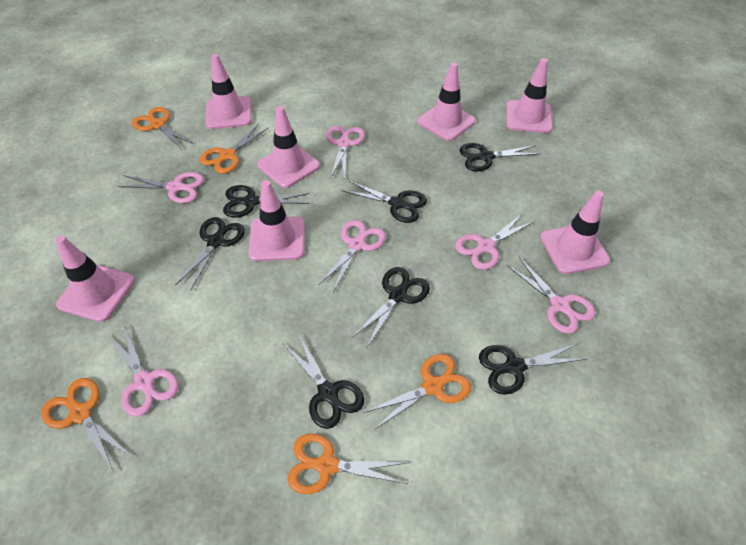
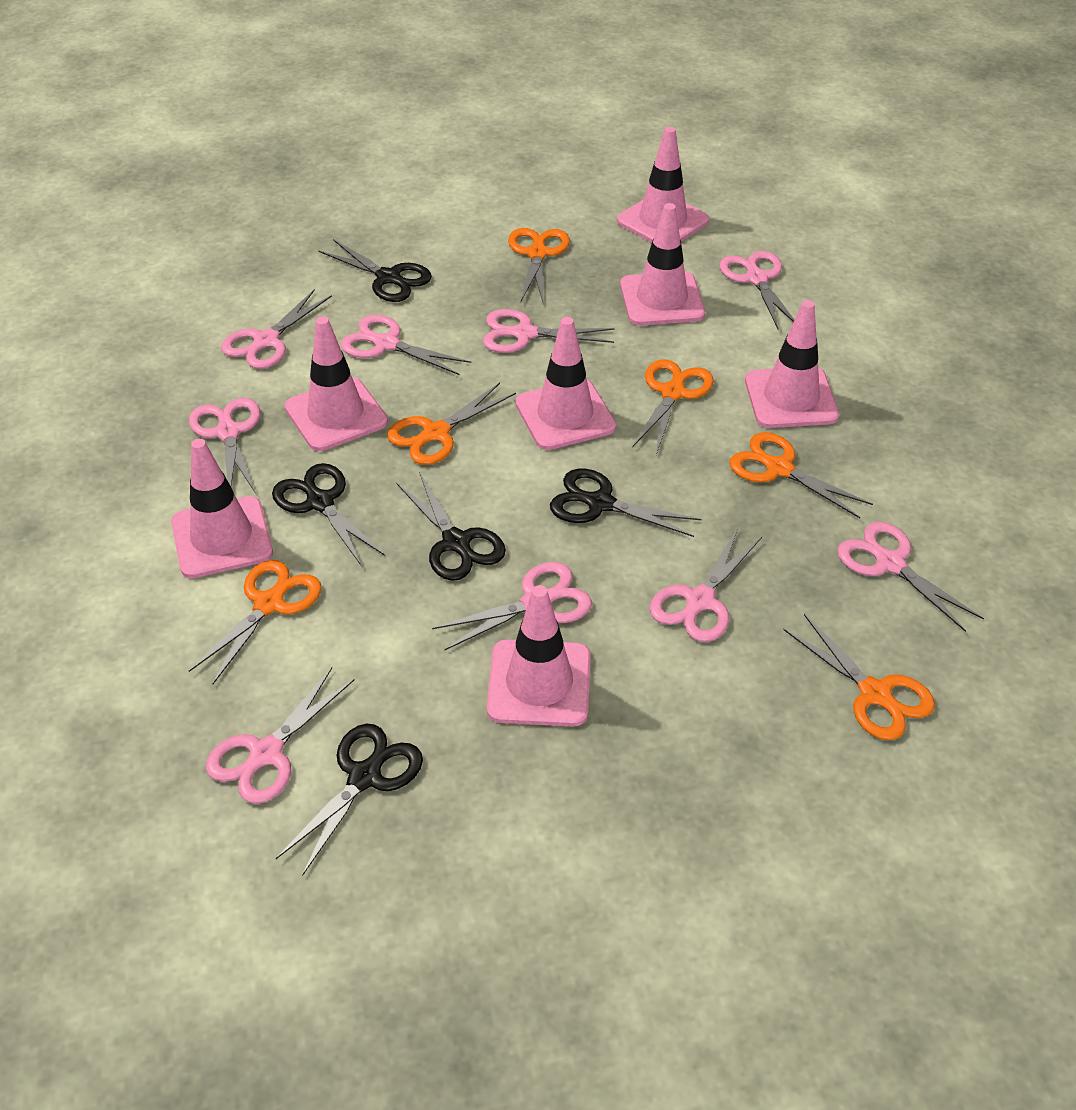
black scissors: 7 -> 5
orange scissors: 5 -> 6
pink scissors: 6 -> 9

